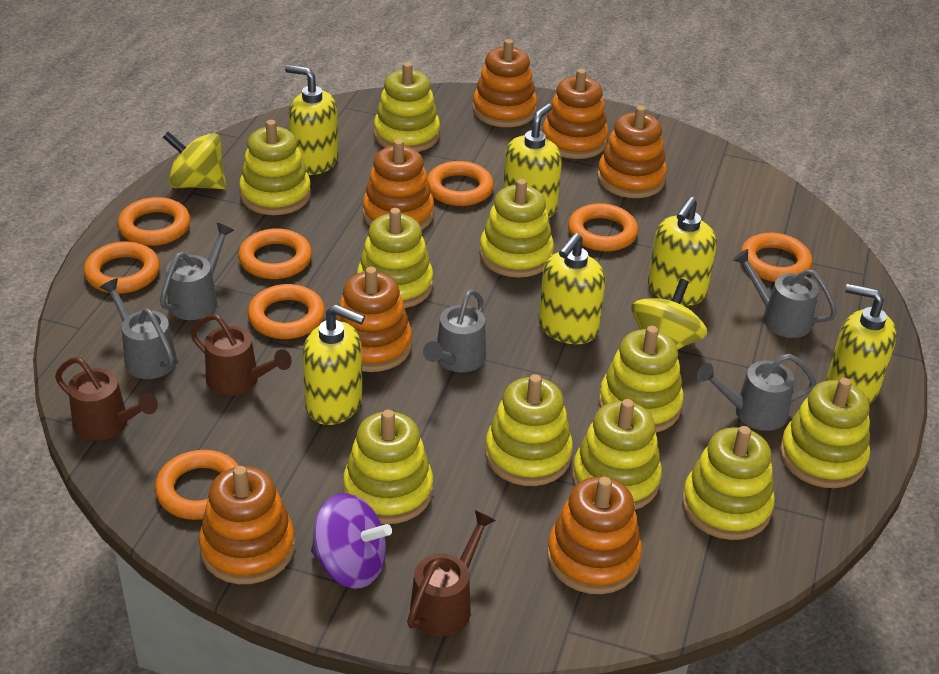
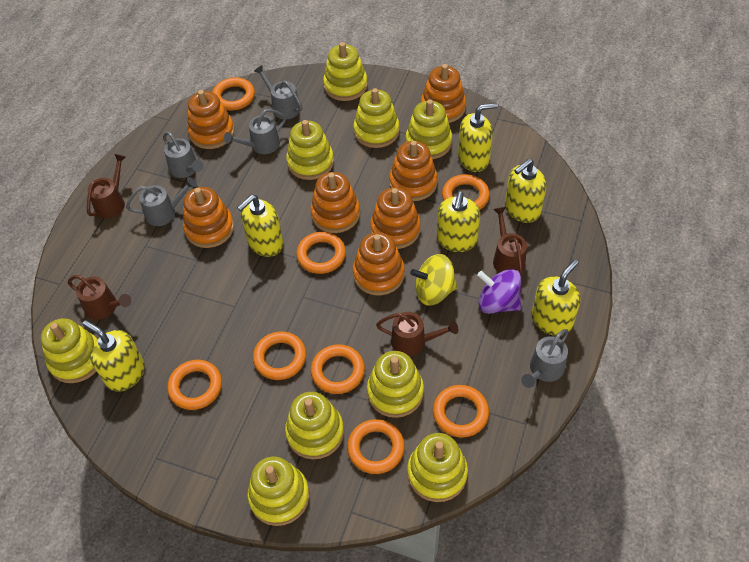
brown watering can: 3 -> 4
yellow spinning top: 2 -> 1
yellow stacking toy: 10 -> 9

